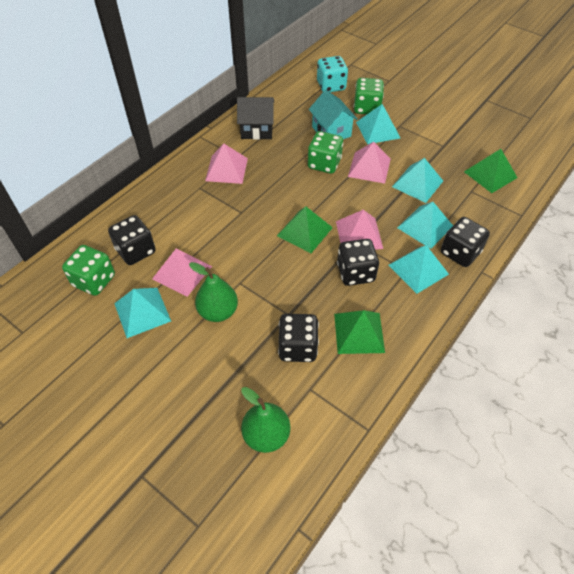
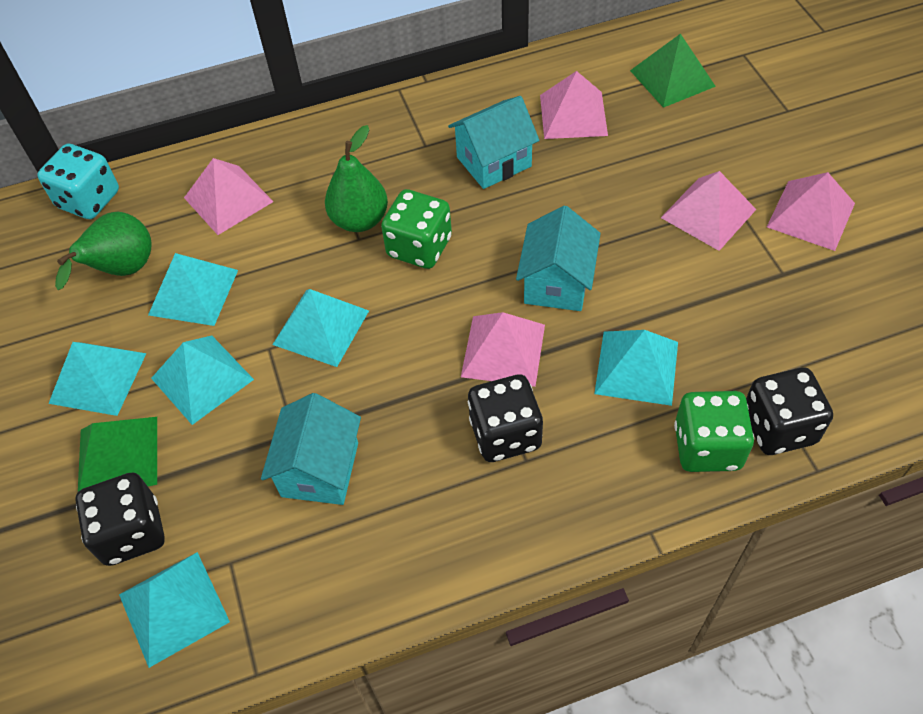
black dice: 4 -> 3
black house: 1 -> 0
green dice: 3 -> 2
green pyramid: 3 -> 2
pink pyramid: 4 -> 5
turquoise house: 1 -> 3
turquoise pyramid: 5 -> 6

